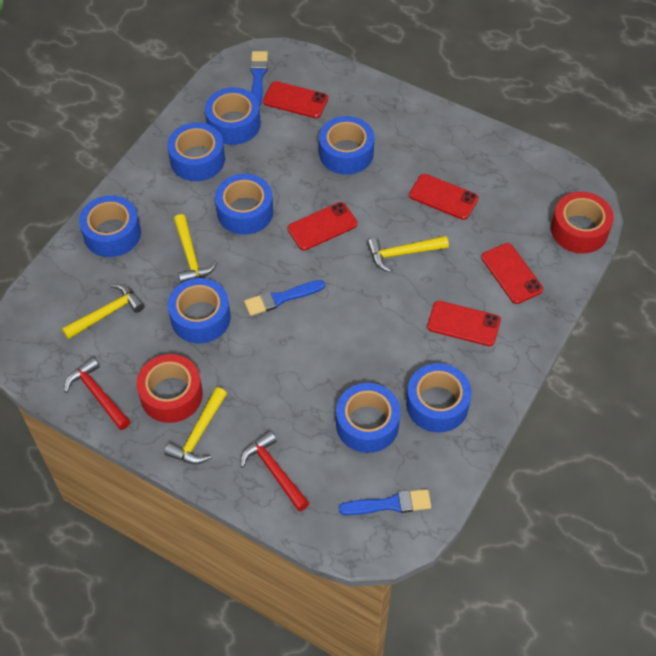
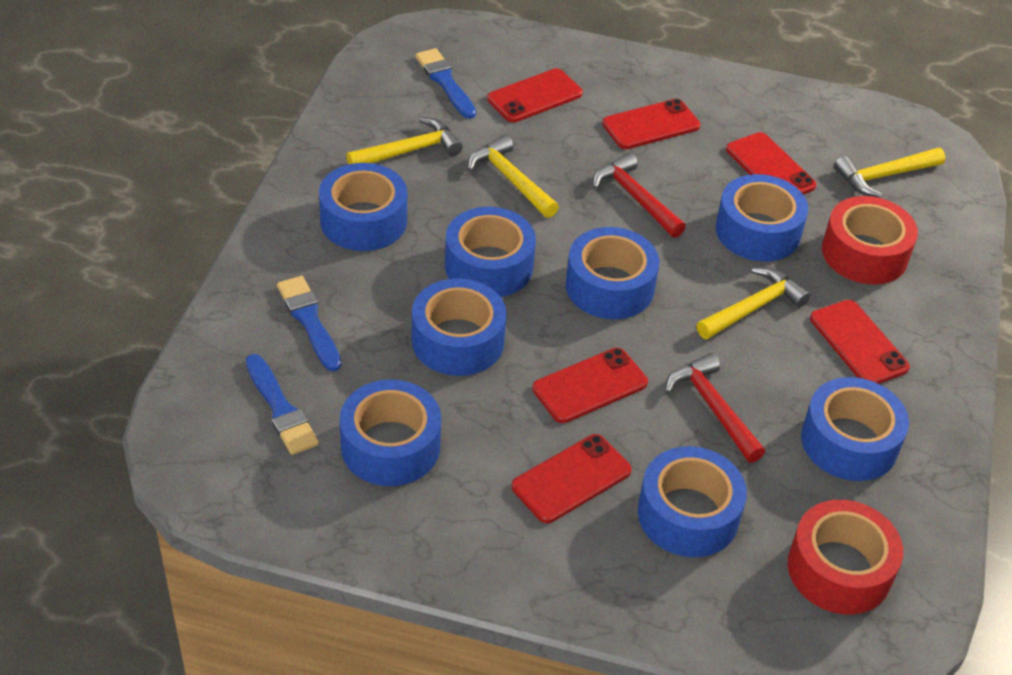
red phone: 5 -> 6

